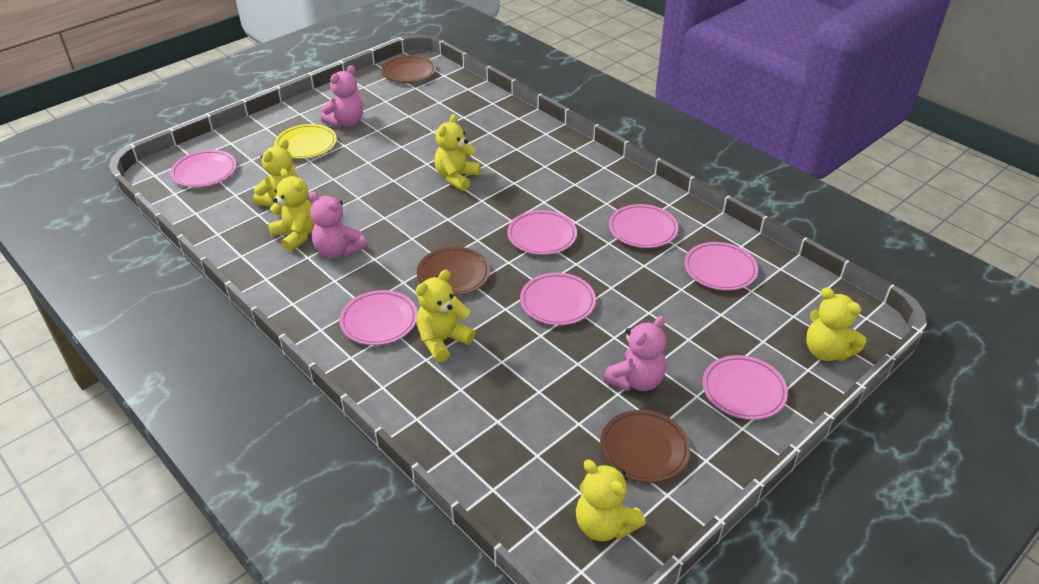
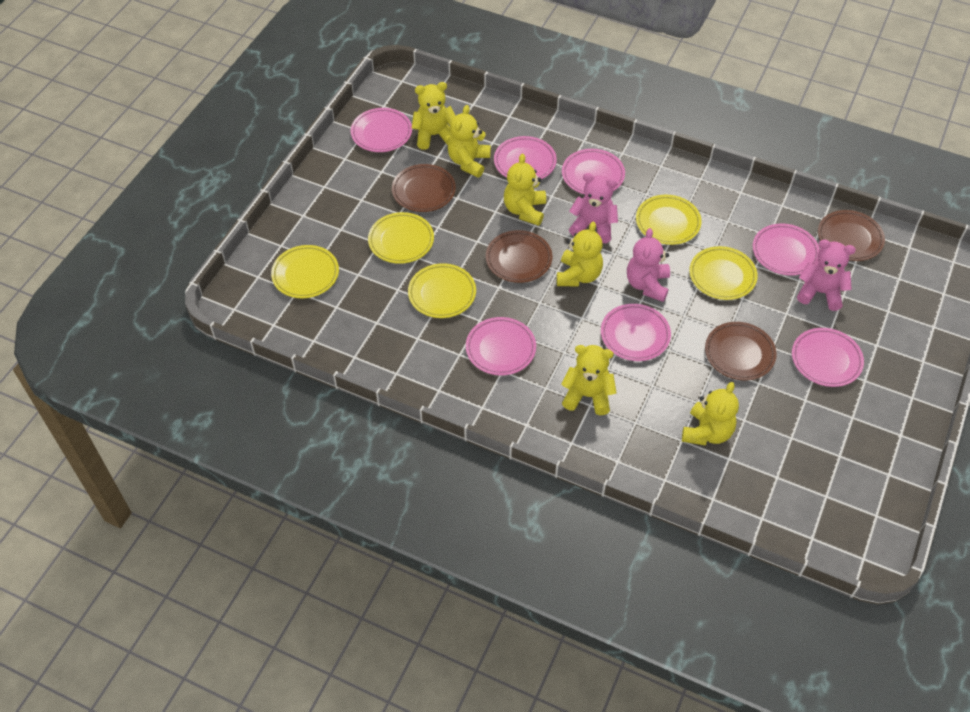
brown plate: 3 -> 4
yellow plate: 1 -> 5

